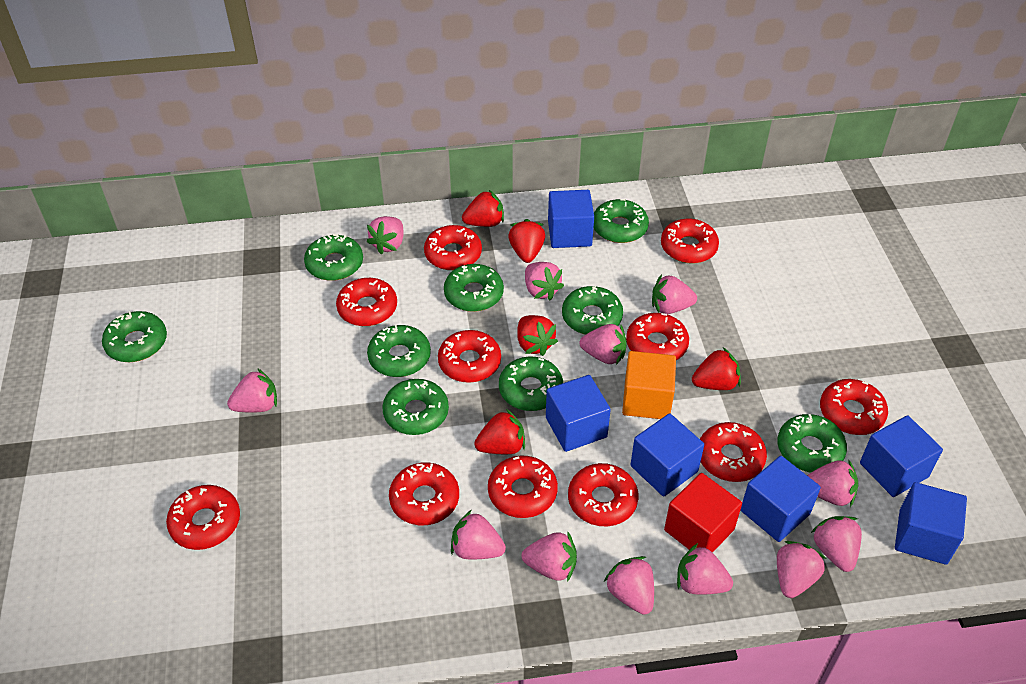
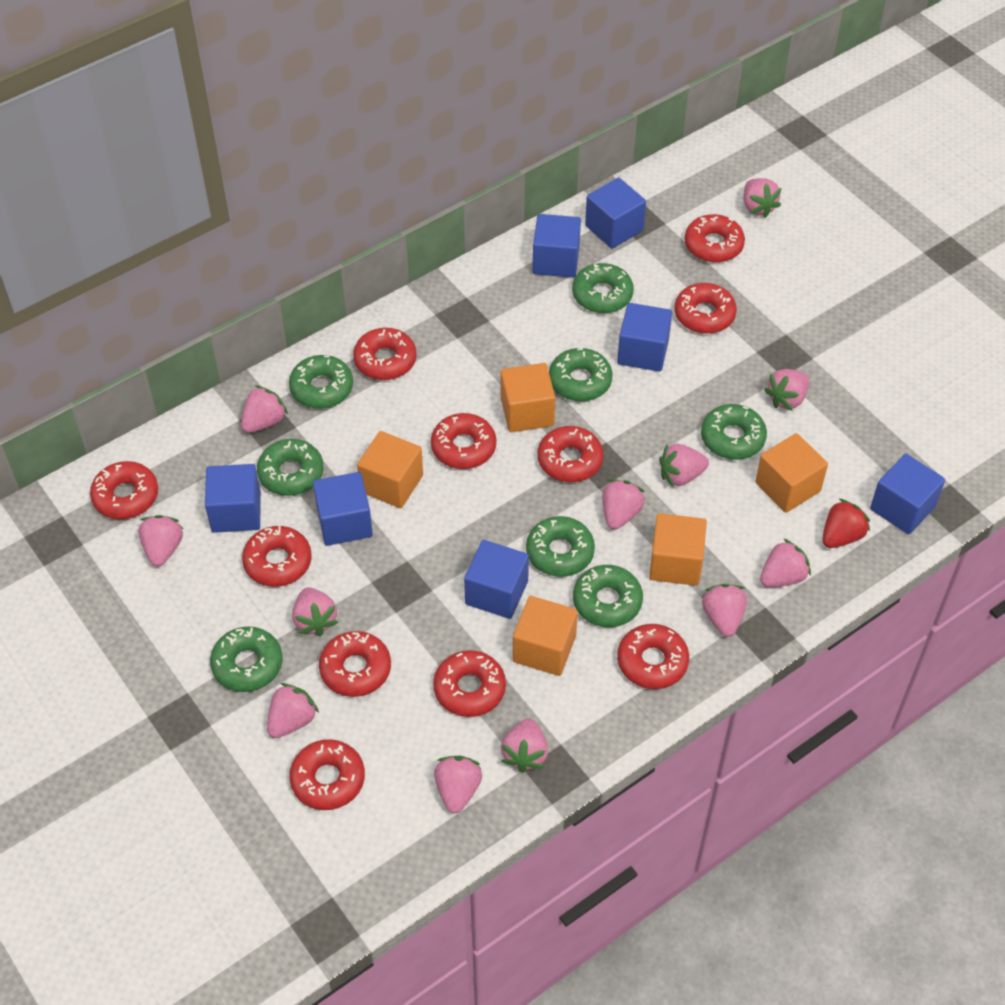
blue cube: 6 -> 7
green donut: 9 -> 8
orange cube: 1 -> 5
red cube: 1 -> 0
red strawberry: 5 -> 1

